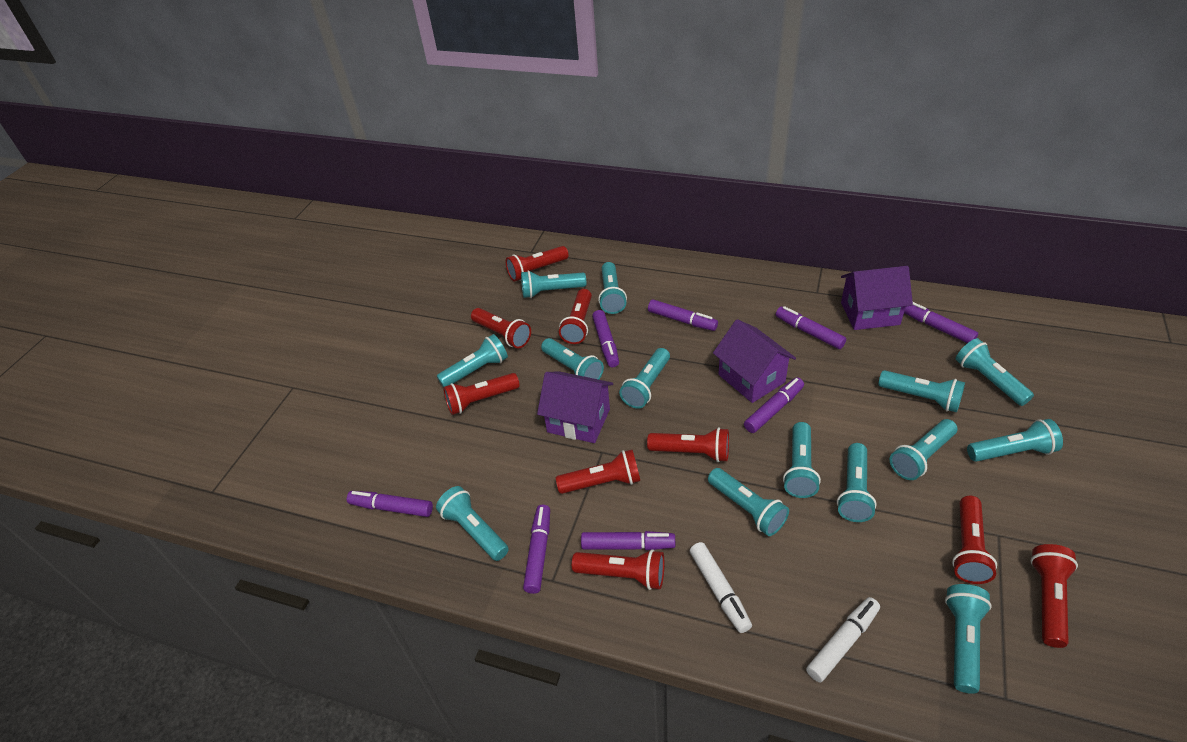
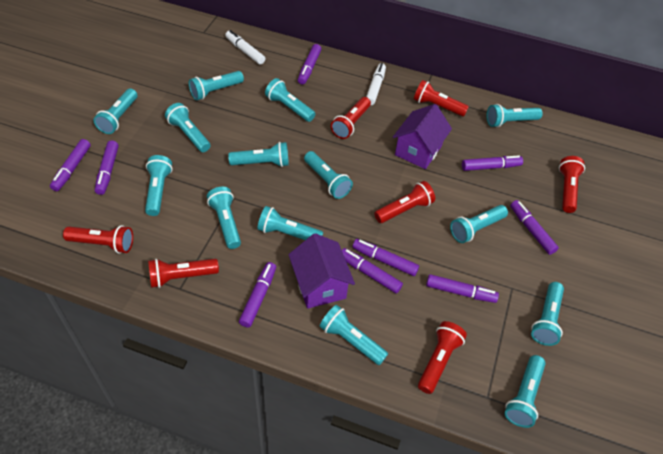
purple house: 3 -> 2
purple marker: 8 -> 9
red flashlight: 9 -> 7

